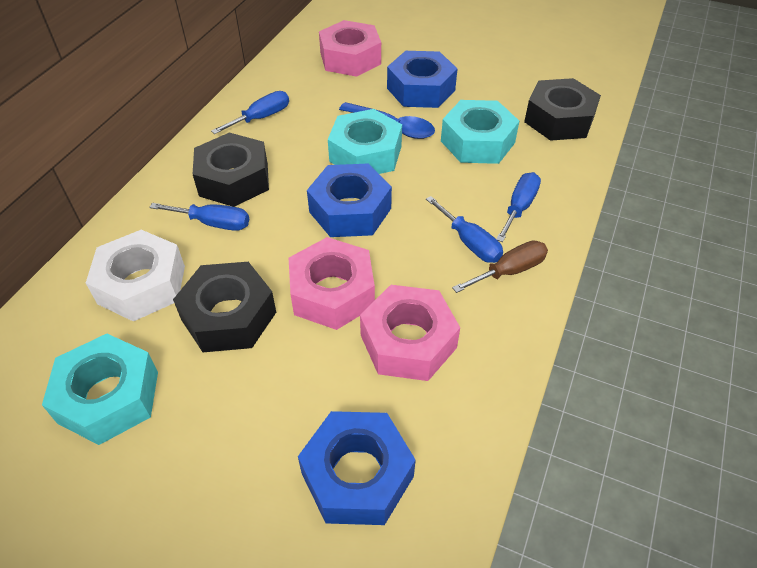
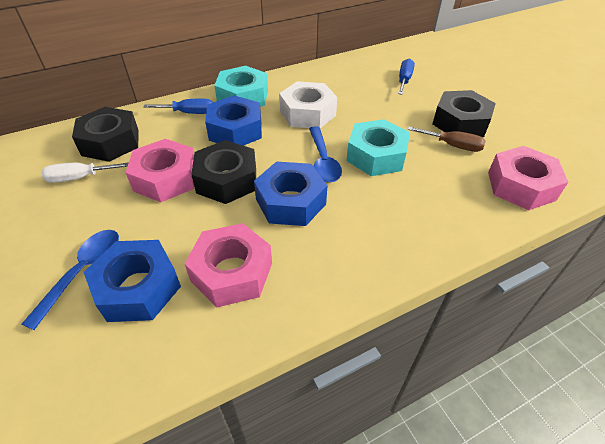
blue screwdriver: 4 -> 2
blue spoon: 1 -> 2
turquoise nut: 3 -> 2
white screwdriver: 0 -> 1

